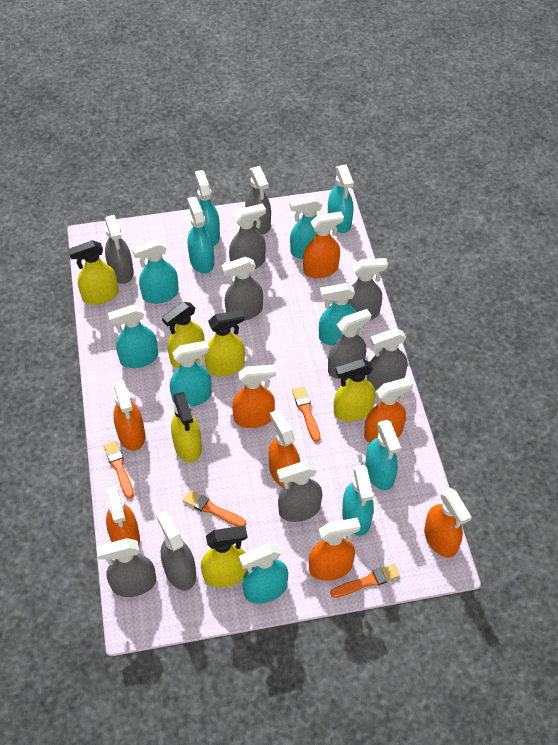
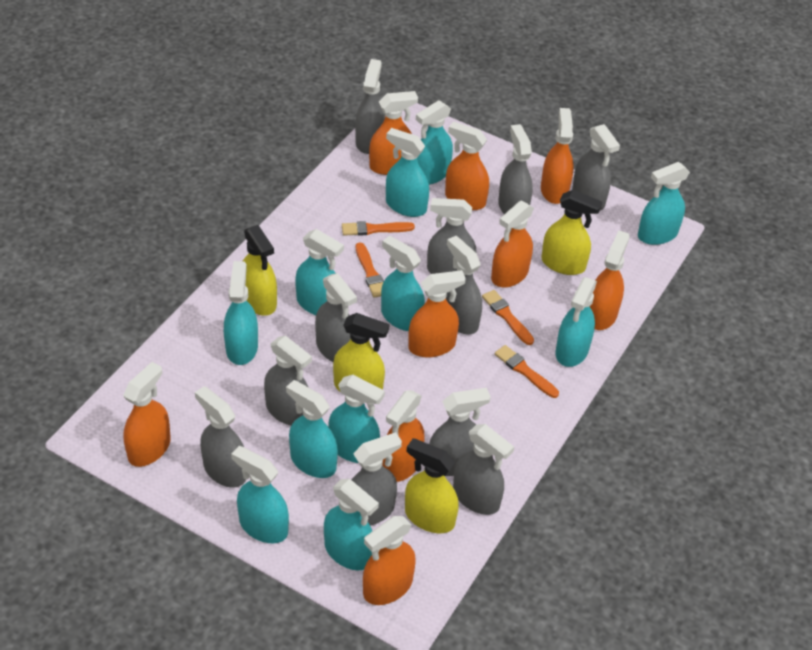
grey spray bottle: 10 -> 11
orange spray bottle: 8 -> 9
yellow spray bottle: 6 -> 4

